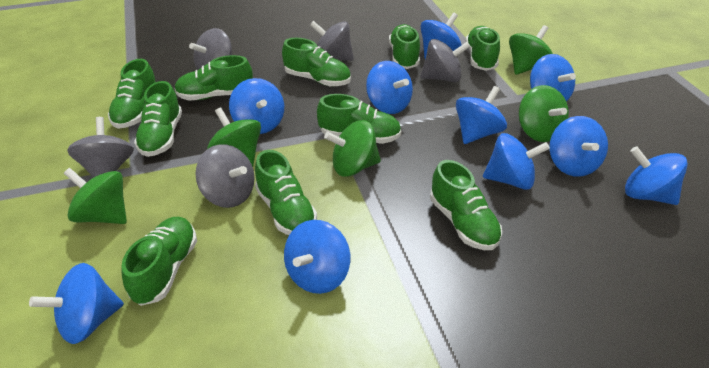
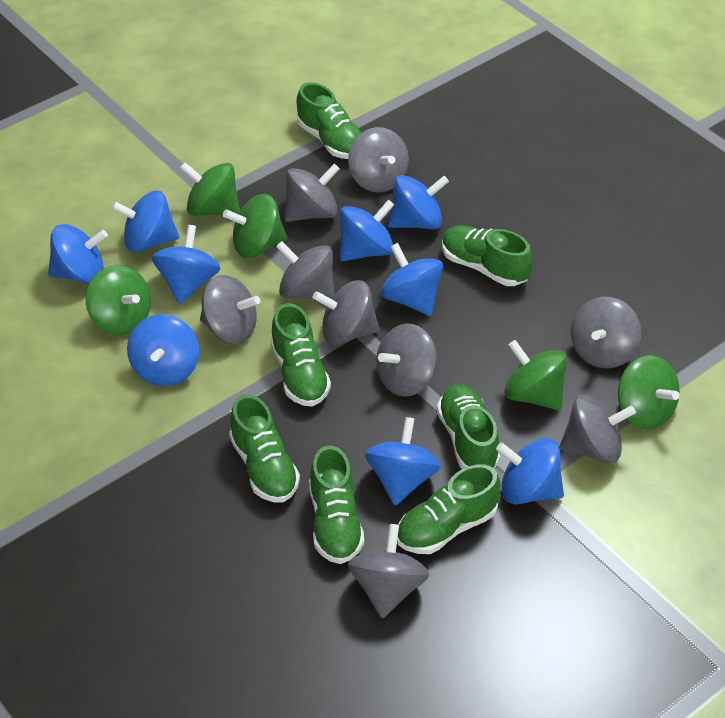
blue spinning top: 10 -> 9
green shoe: 10 -> 7
grey spinning top: 5 -> 9

